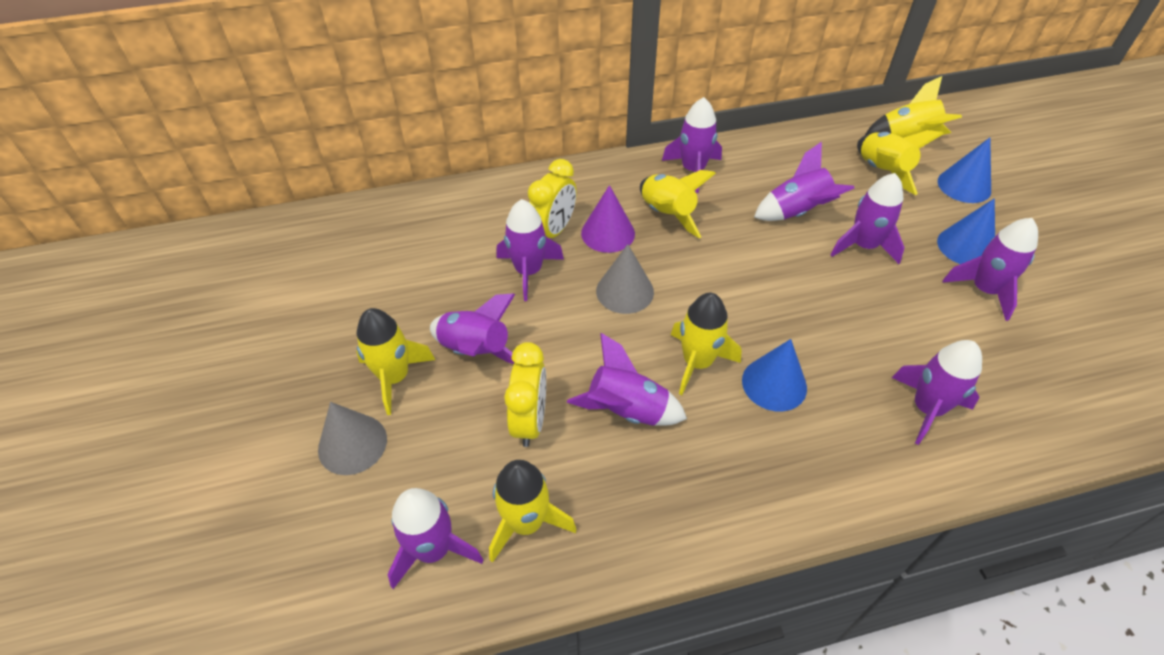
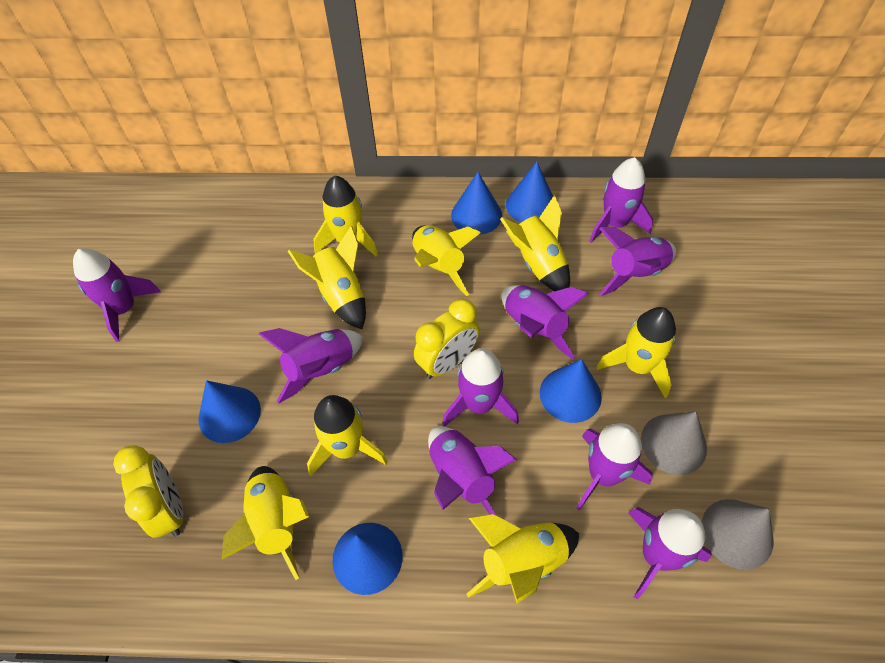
blue cone: 3 -> 5
purple cone: 1 -> 0
yellow rocket: 6 -> 8

